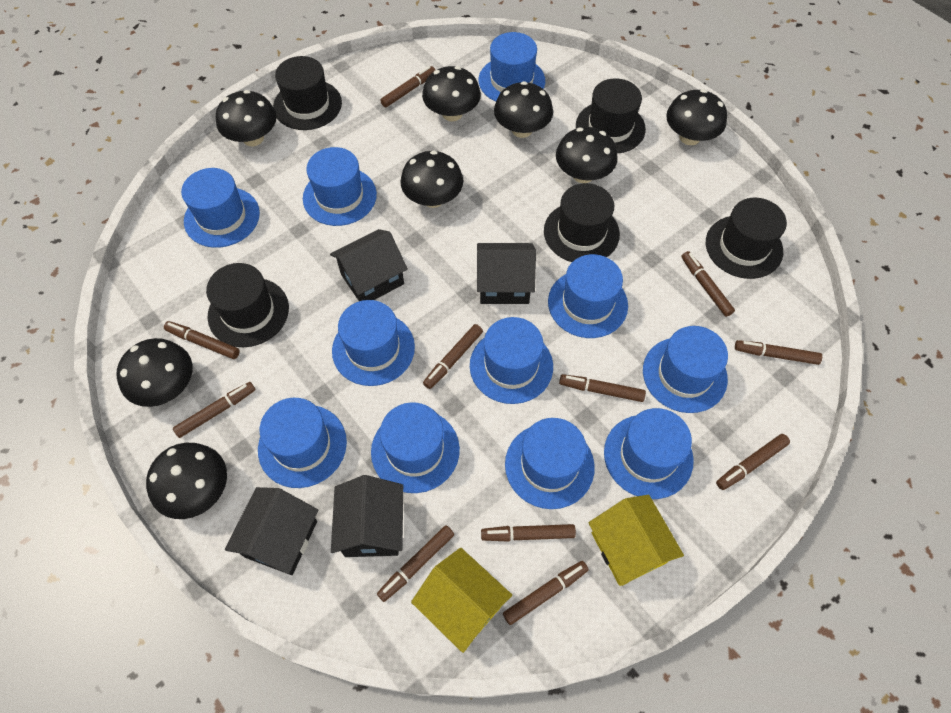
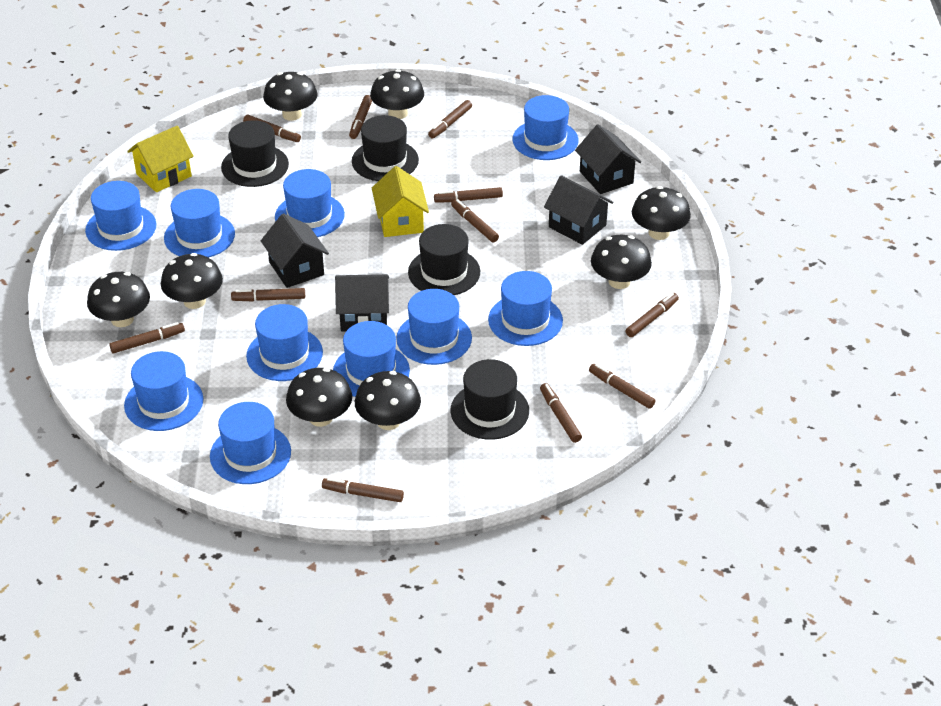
black hat: 5 -> 4
blue hat: 11 -> 10

